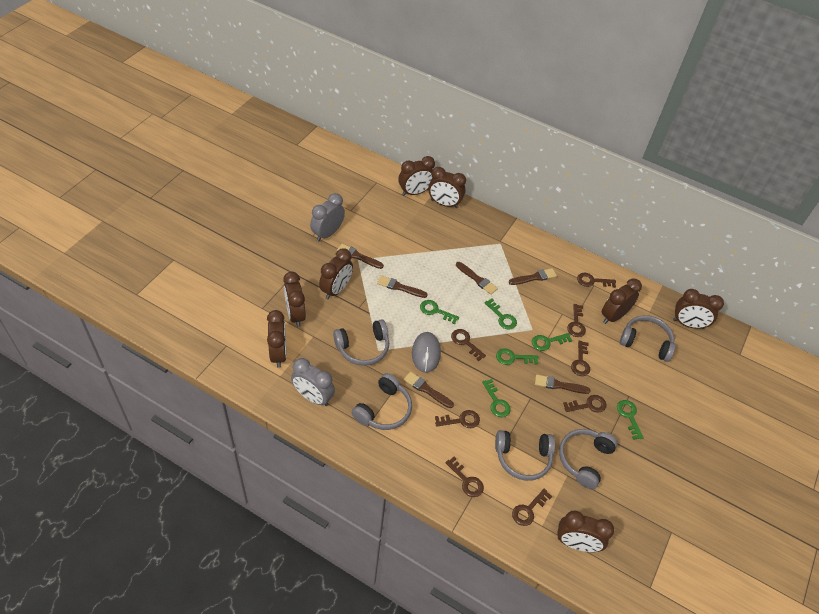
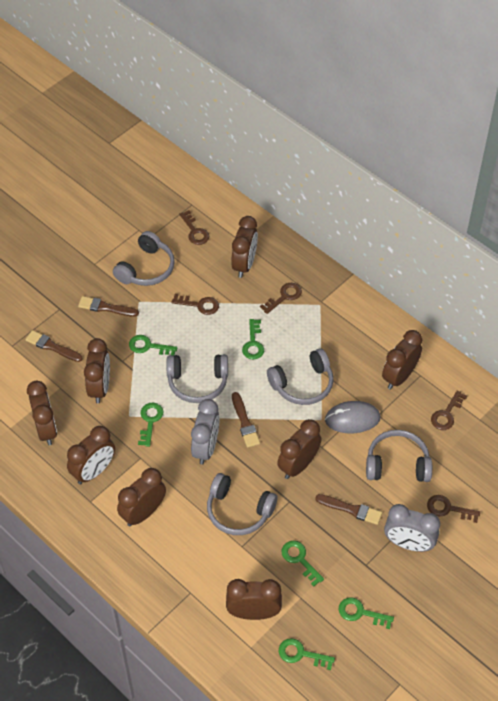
brown brush: 6 -> 4
brown key: 8 -> 5

